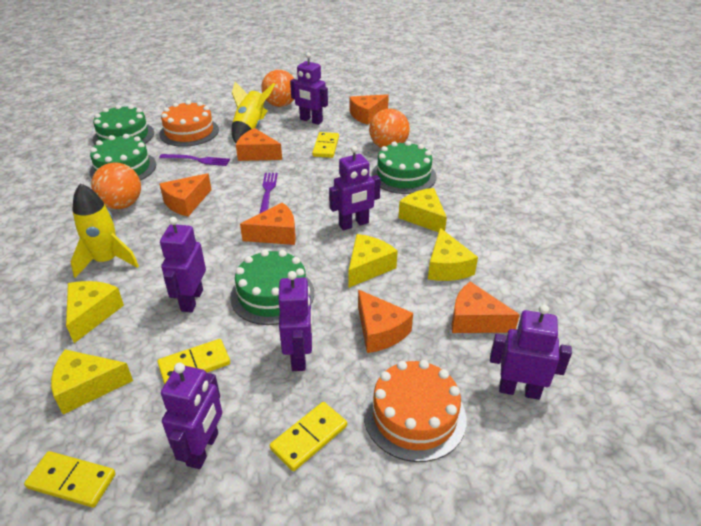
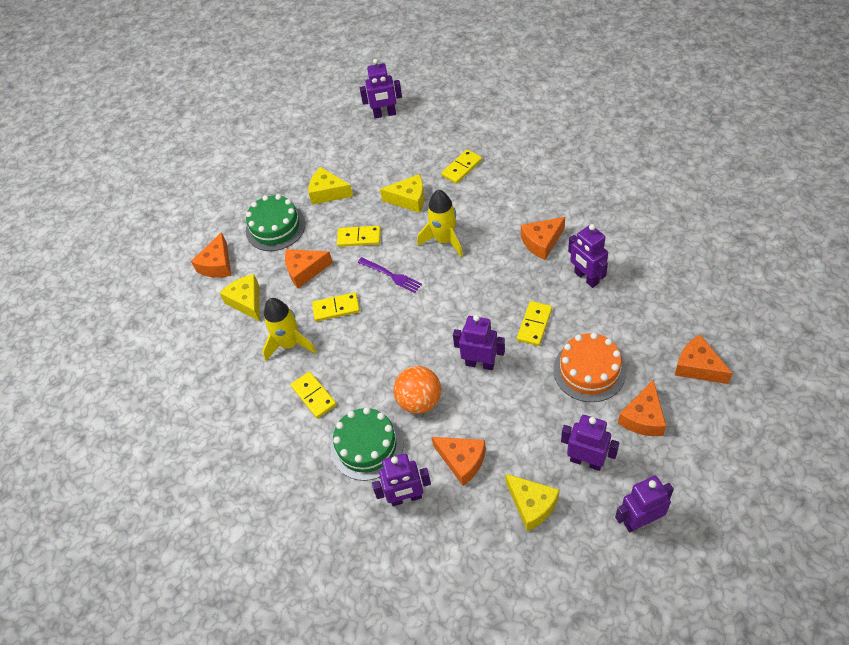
green cake: 4 -> 2
orange ball: 3 -> 1
orange cake: 2 -> 1
purple fork: 2 -> 1
yellow cheese: 5 -> 4
yellow domino: 4 -> 5

